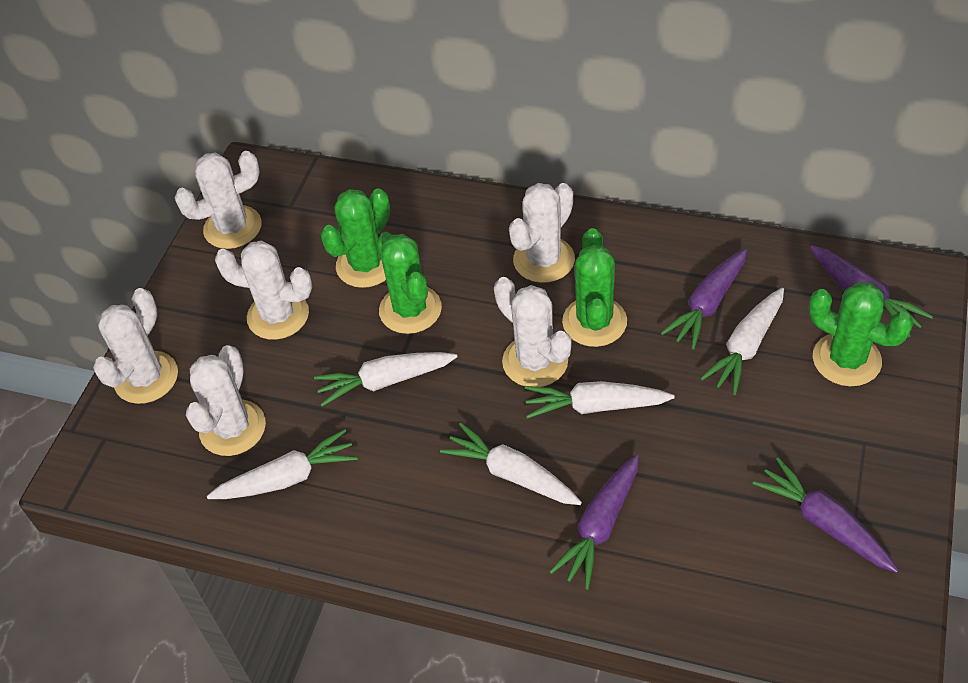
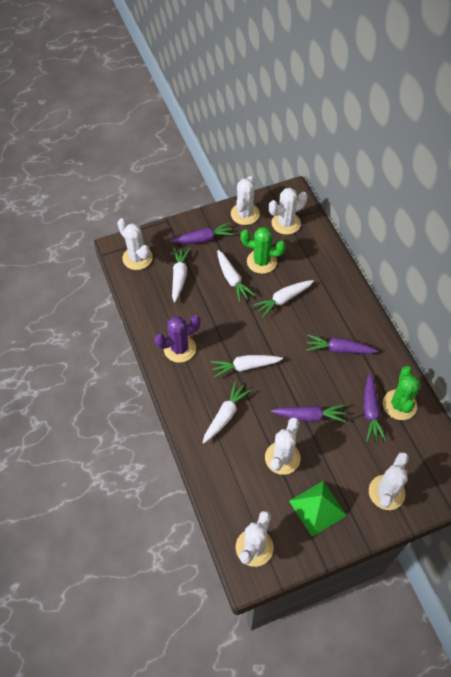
green cactus: 4 -> 2
green pyramid: 0 -> 1
purple cactus: 0 -> 1

